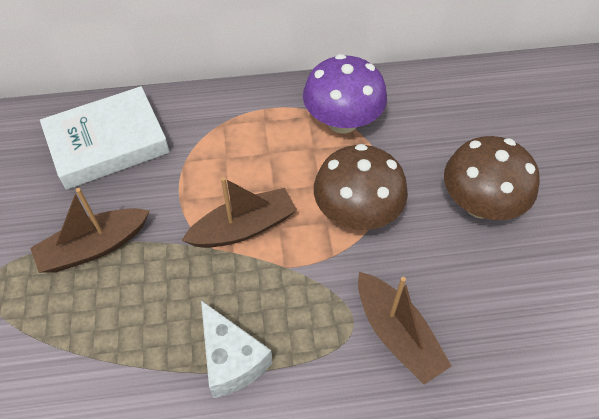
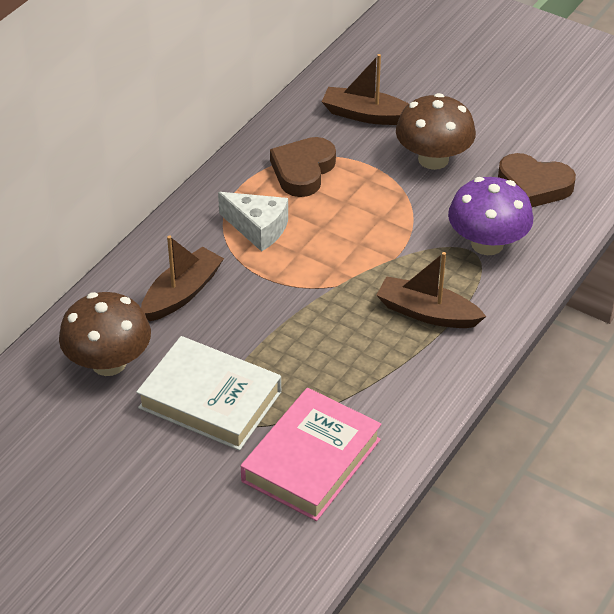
brown heart: 0 -> 2
pink book: 0 -> 1

